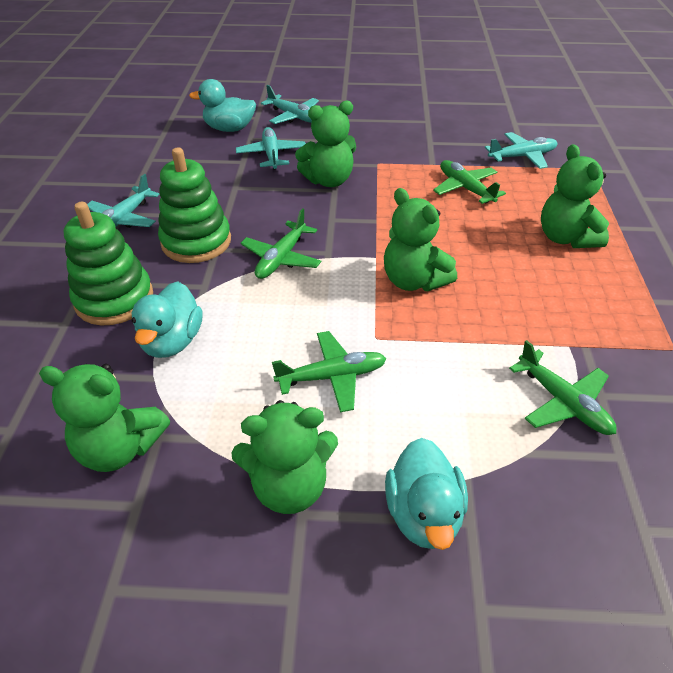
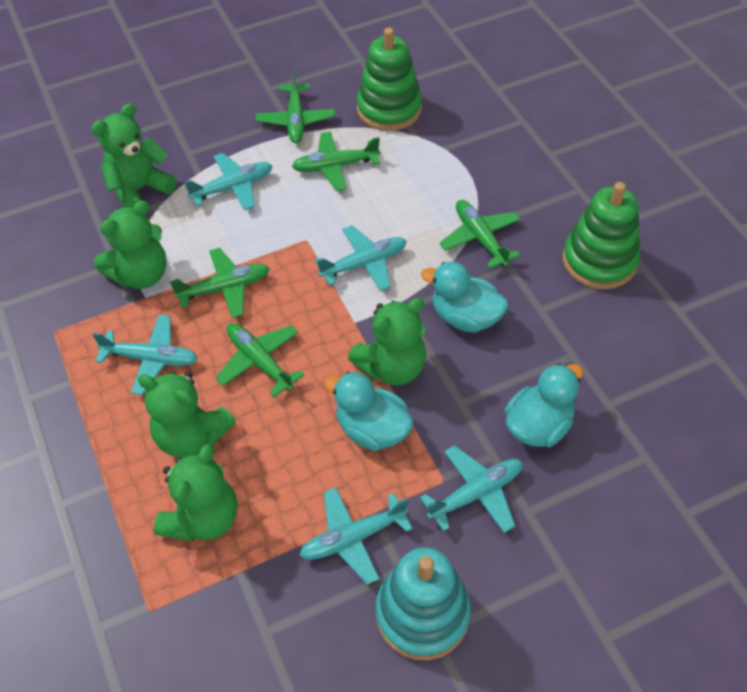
green plane: 4 -> 5
turquoise plane: 4 -> 5
turquoise stacking toy: 0 -> 1

